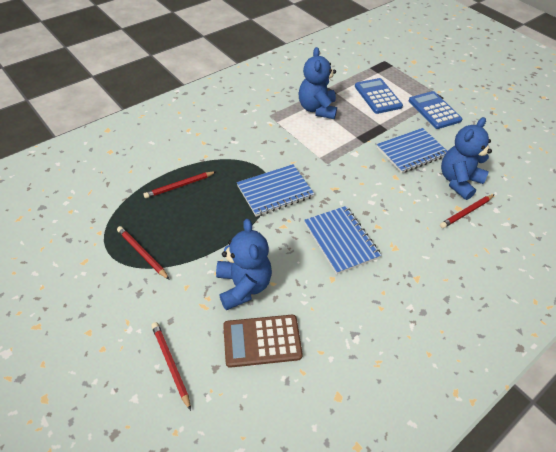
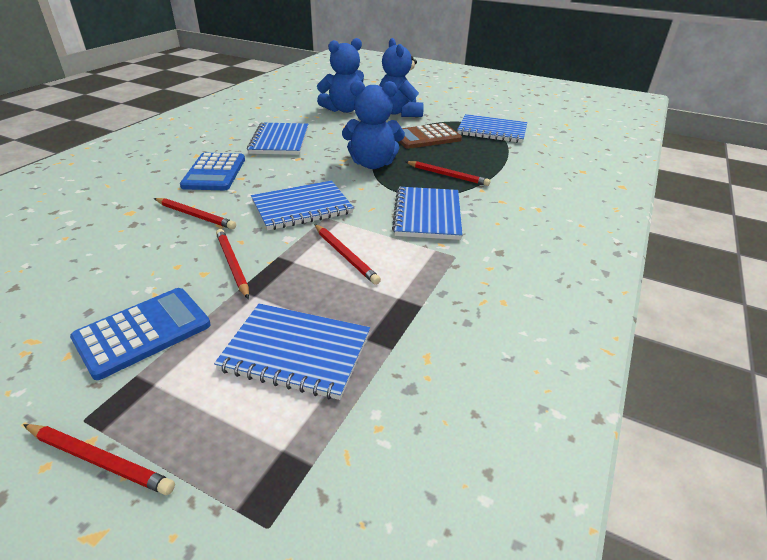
blue notebook: 3 -> 5
red pencil: 4 -> 5

